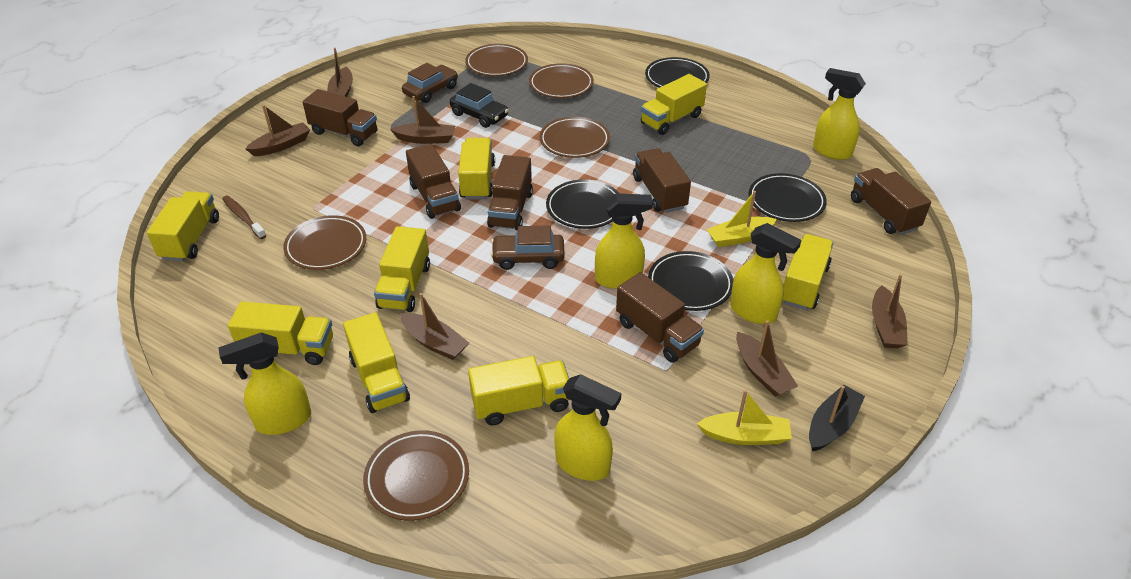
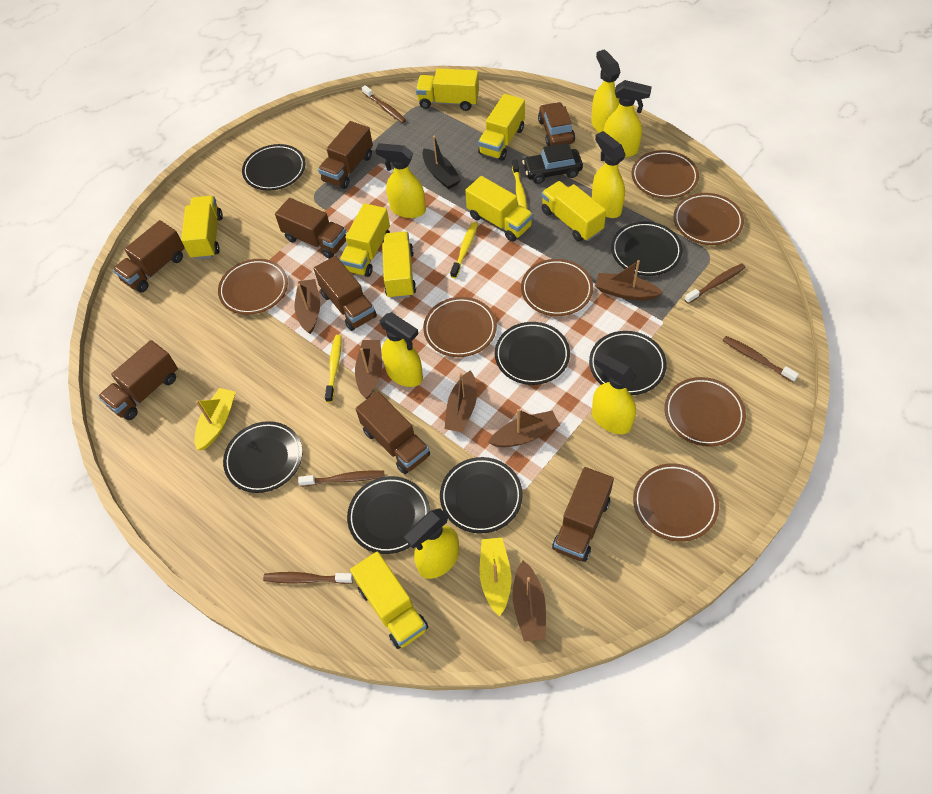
black plate: 4 -> 7
brown car: 2 -> 1
brown plate: 5 -> 7
brown toothbrush: 1 -> 5
brown truck: 6 -> 7
yellow spray bottle: 5 -> 7
yellow toothbrush: 0 -> 3

